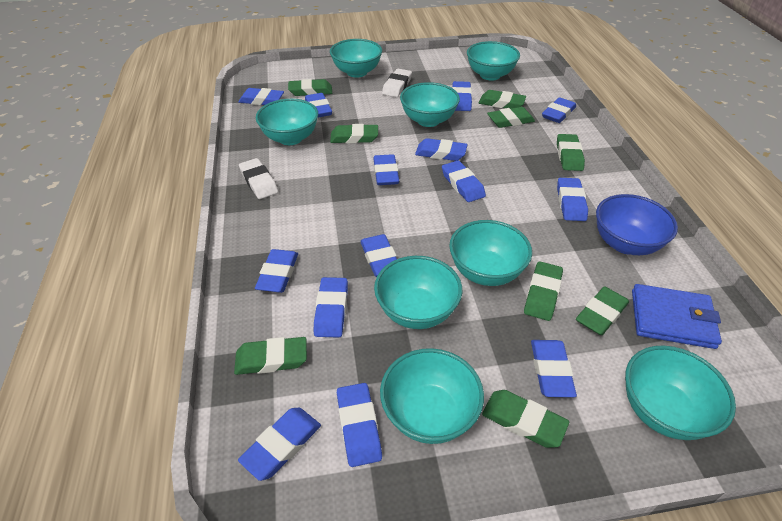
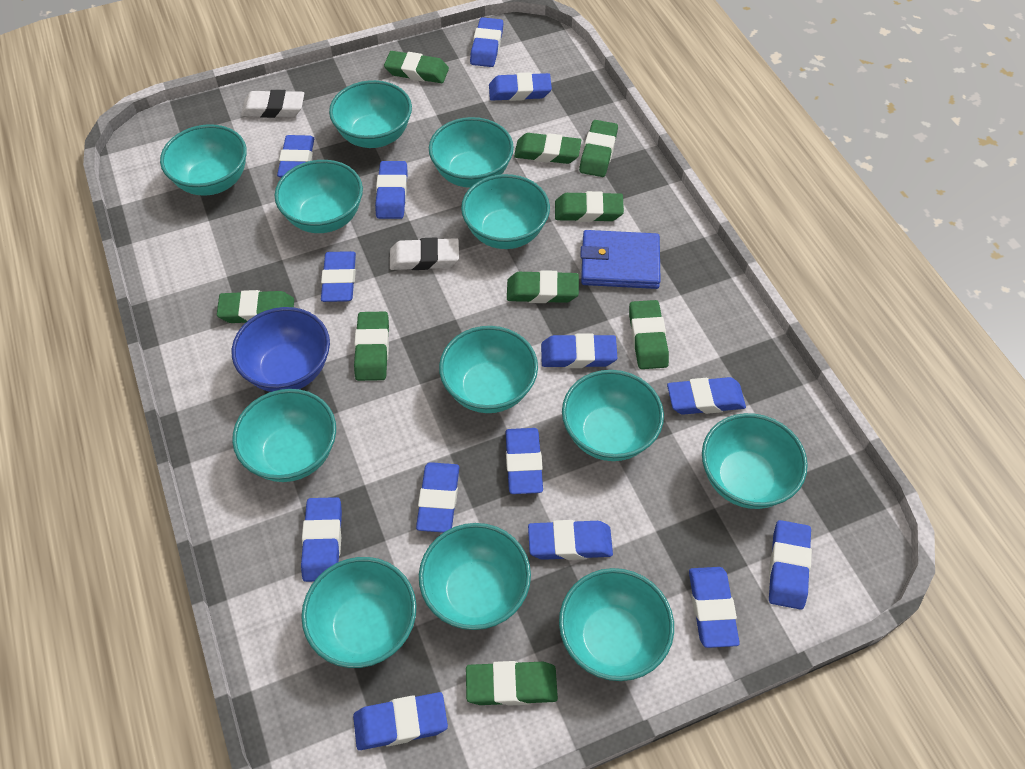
turquoise bowl: 8 -> 12

